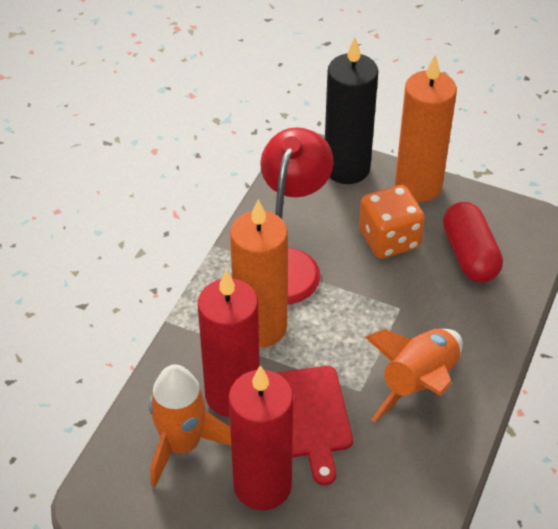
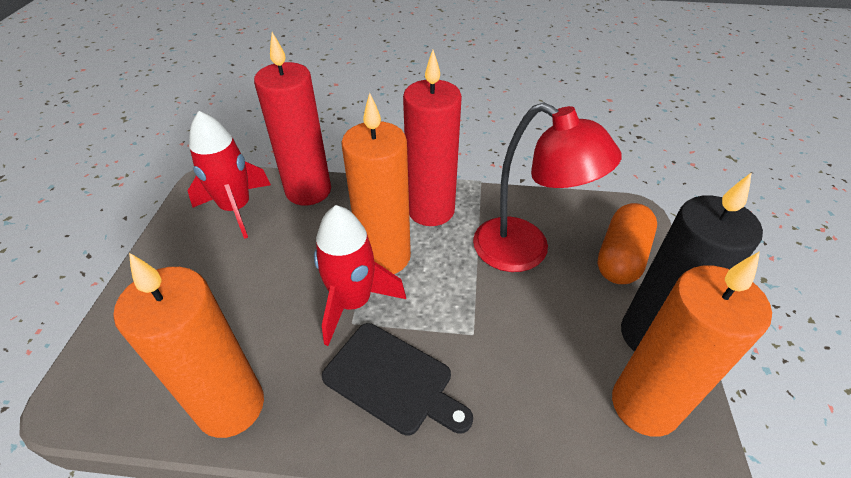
black cutting board: 0 -> 1
orange candle: 2 -> 3
orange capsule: 0 -> 1
orange dice: 1 -> 0
orange rocket: 2 -> 0
red capsule: 1 -> 0
red cutting board: 1 -> 0
red rocket: 0 -> 2

